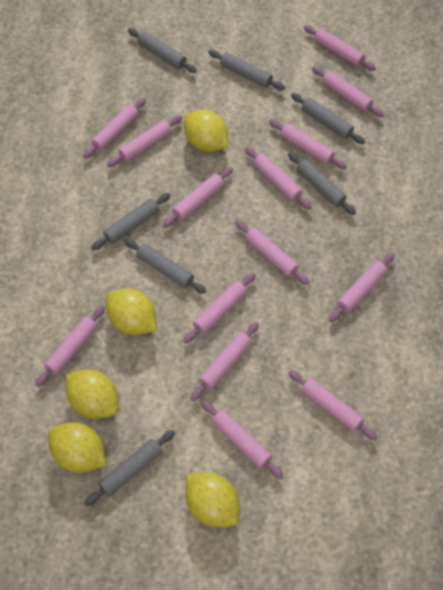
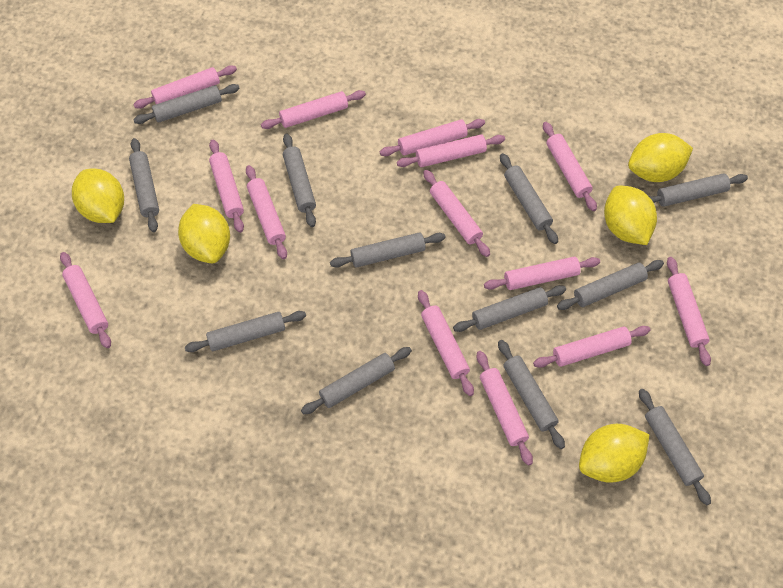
grey rolling pin: 7 -> 12

